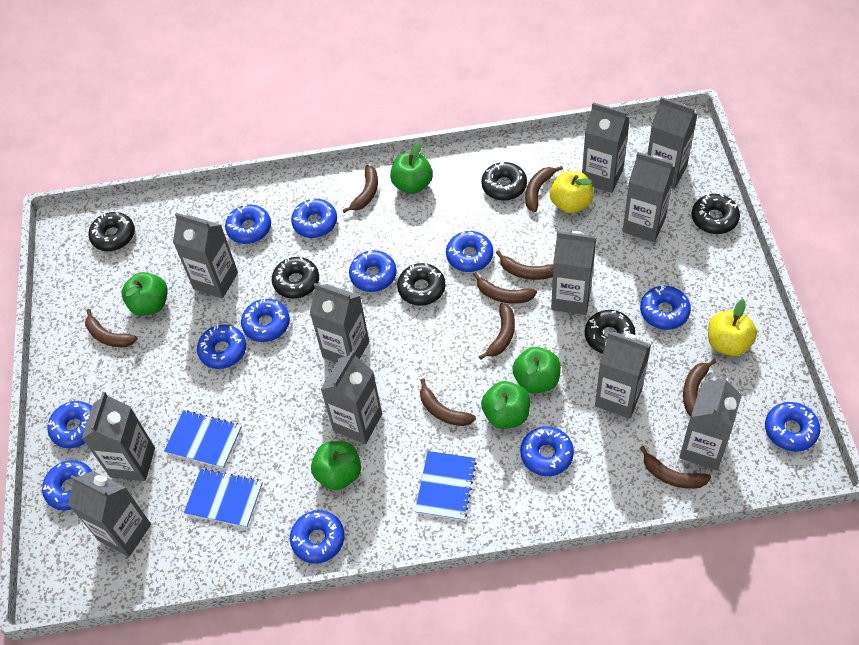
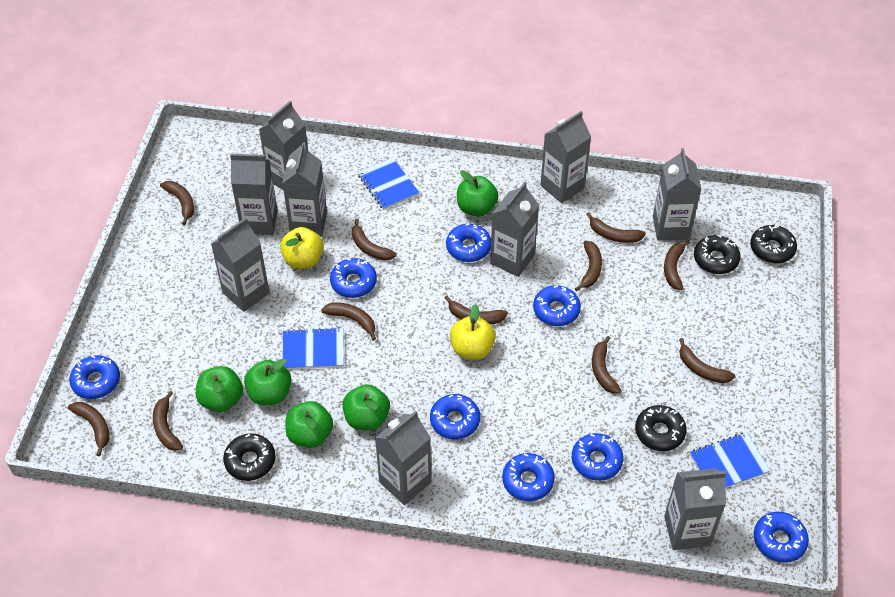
black donut: 6 -> 4
blue donut: 12 -> 8
brown banana: 9 -> 11
grey carton: 11 -> 9

